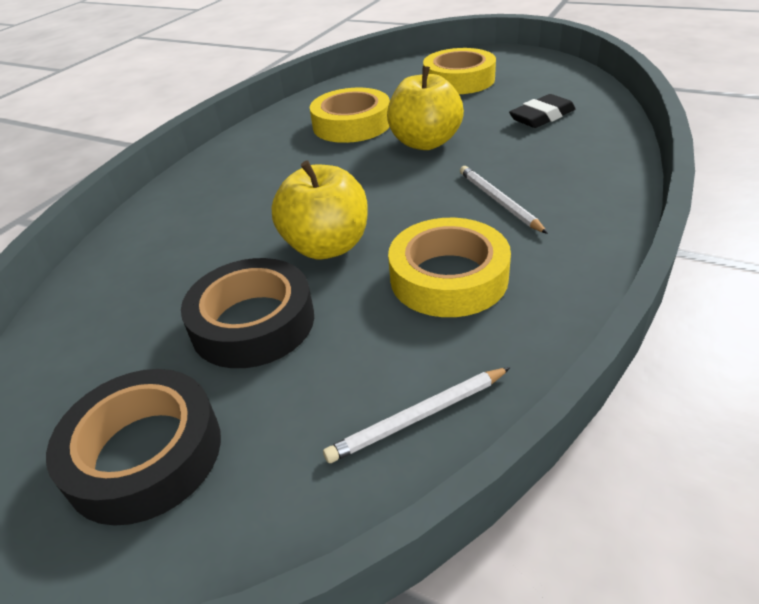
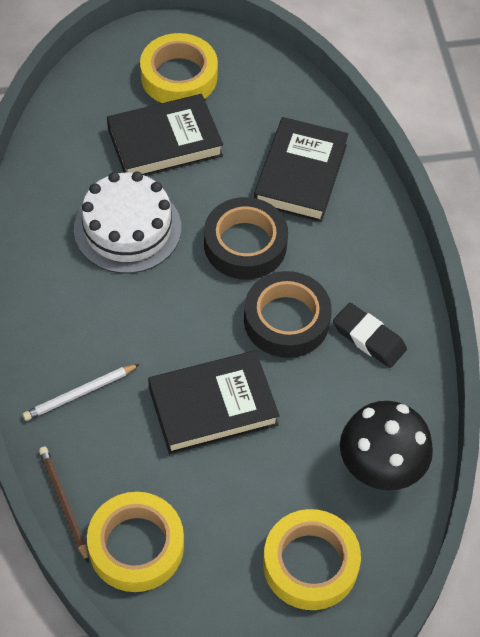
black book: 0 -> 3
black mushroom: 0 -> 1
brown pencil: 0 -> 1
white cake: 0 -> 1
white pencil: 2 -> 1
yellow apple: 2 -> 0

